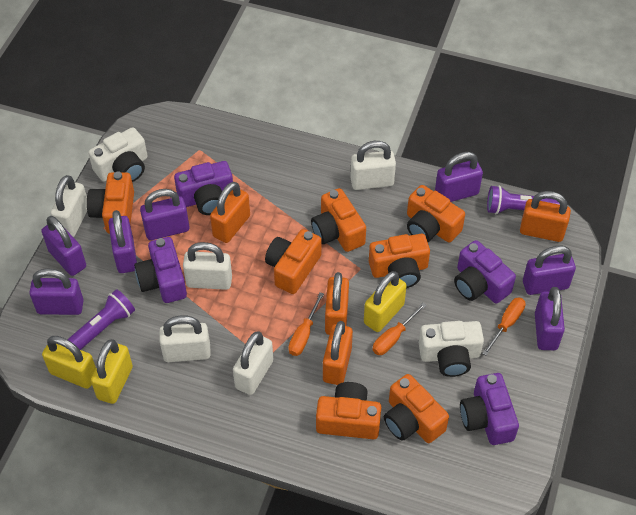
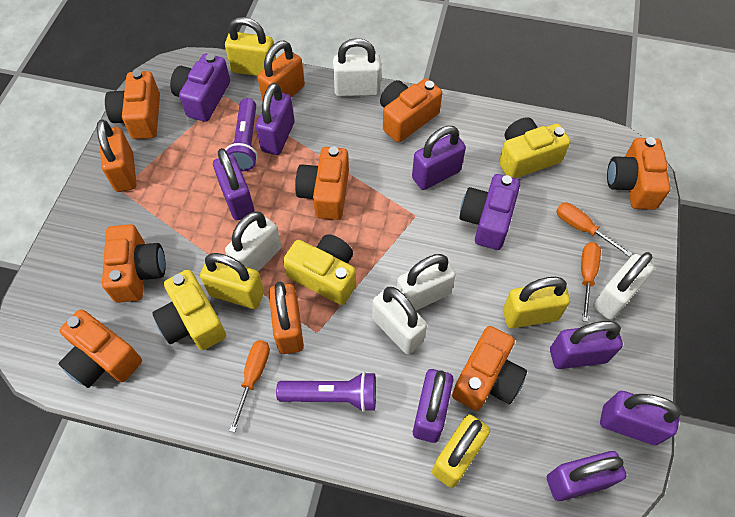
orange padlock: 4 -> 3
purple camera: 4 -> 2
white camera: 2 -> 0
yellow camera: 0 -> 3
yellow padlock: 3 -> 4

